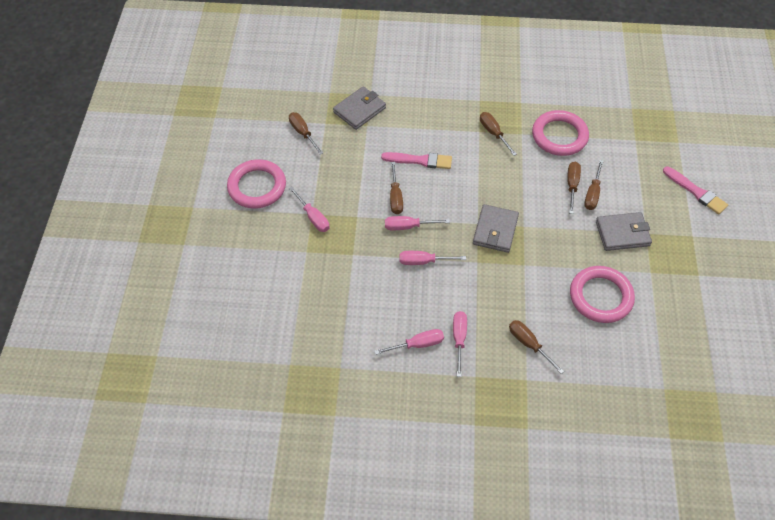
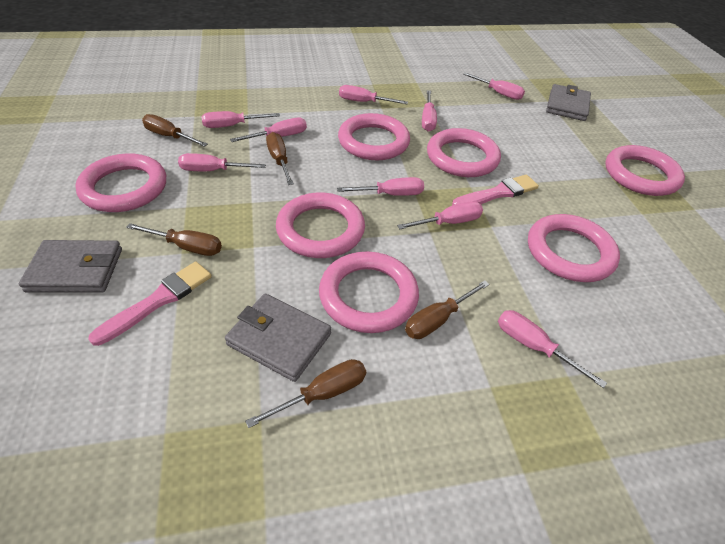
brown screwdriver: 6 -> 5
pink ring: 3 -> 7
pink screwdriver: 5 -> 9

